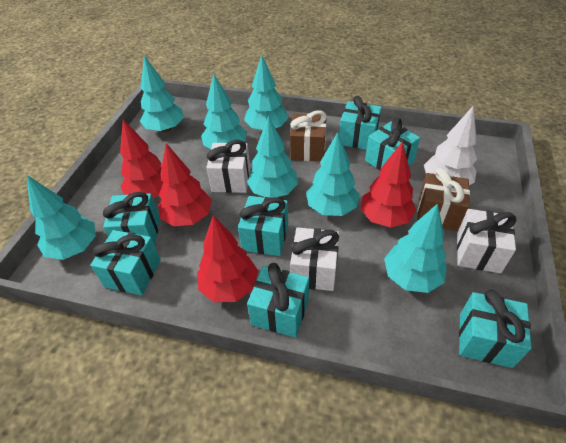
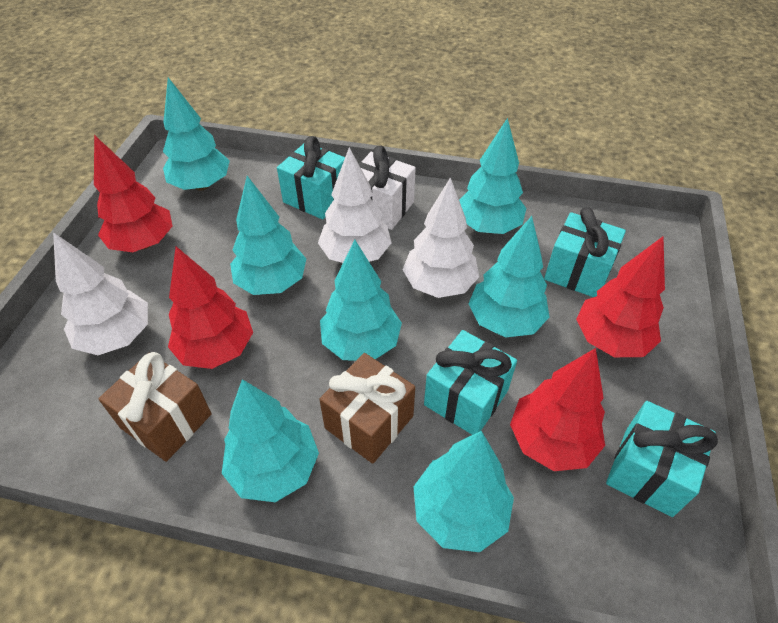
turquoise gift: 7 -> 4
white gift: 3 -> 1
white tree: 1 -> 3

